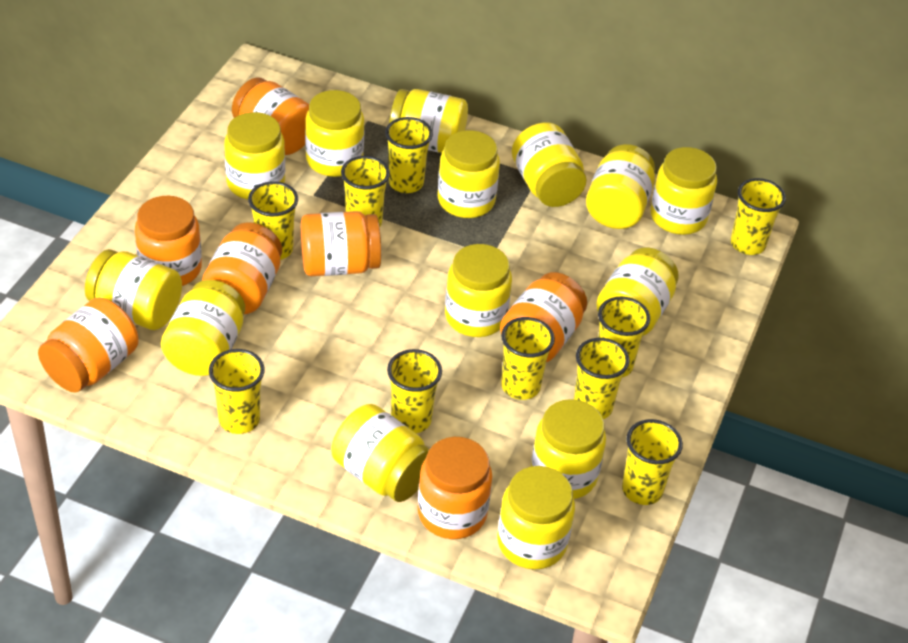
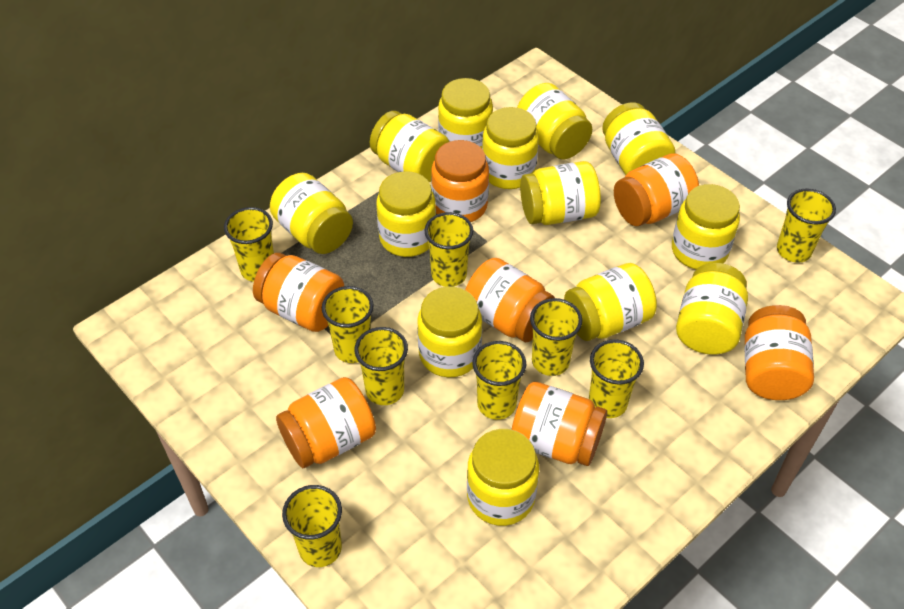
yellow cup: 10 -> 9
yellow jar: 14 -> 13

